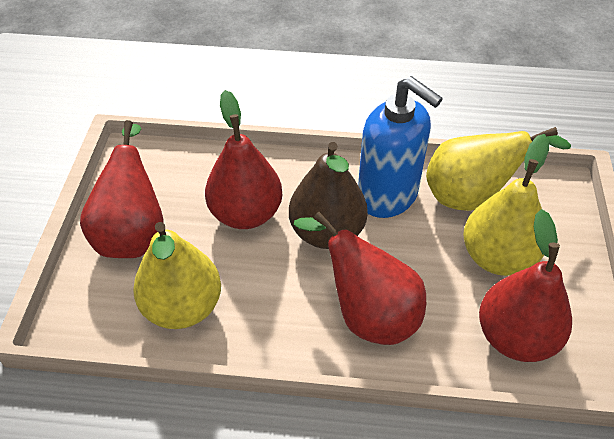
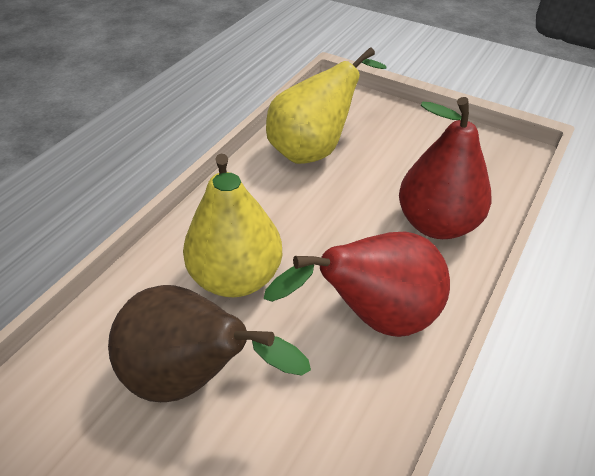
blue soap dispenser: 1 -> 0
red pear: 4 -> 2
yellow pear: 3 -> 2

